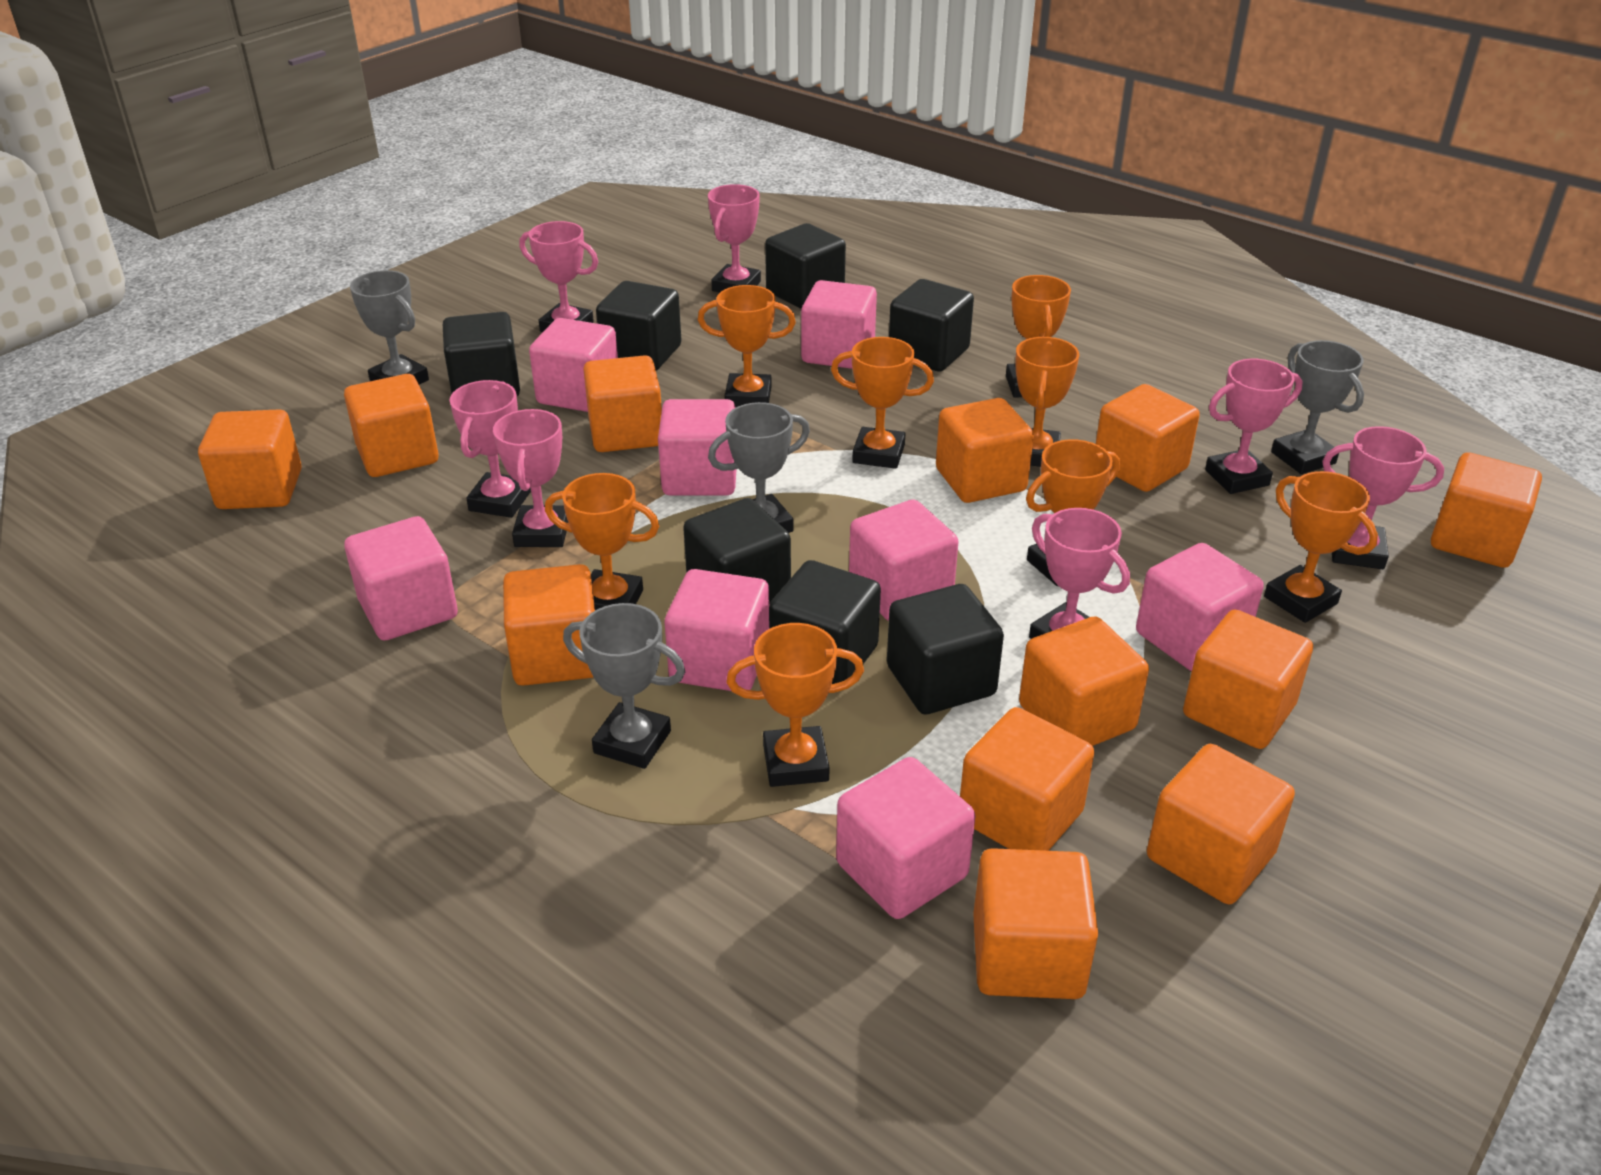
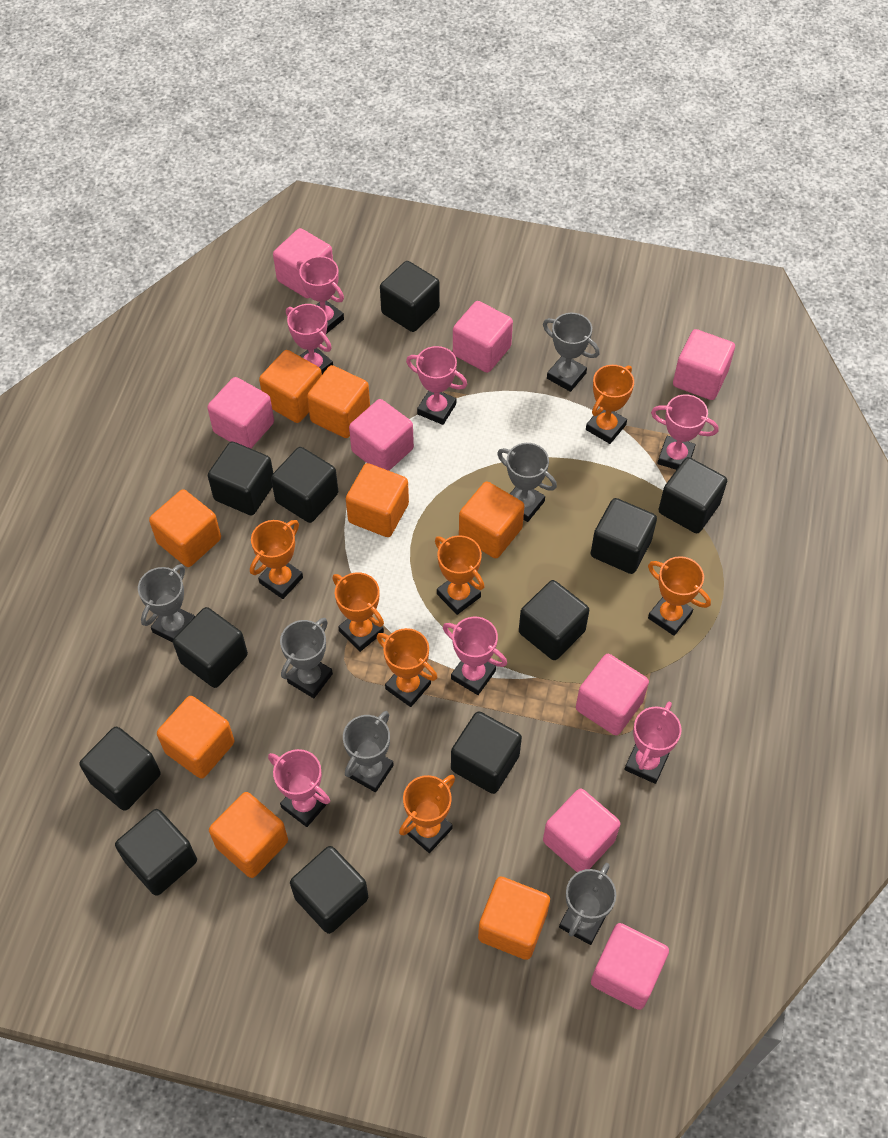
black cube: 7 -> 11
grey trophy: 4 -> 6
orange cube: 12 -> 8
orange trophy: 8 -> 7

